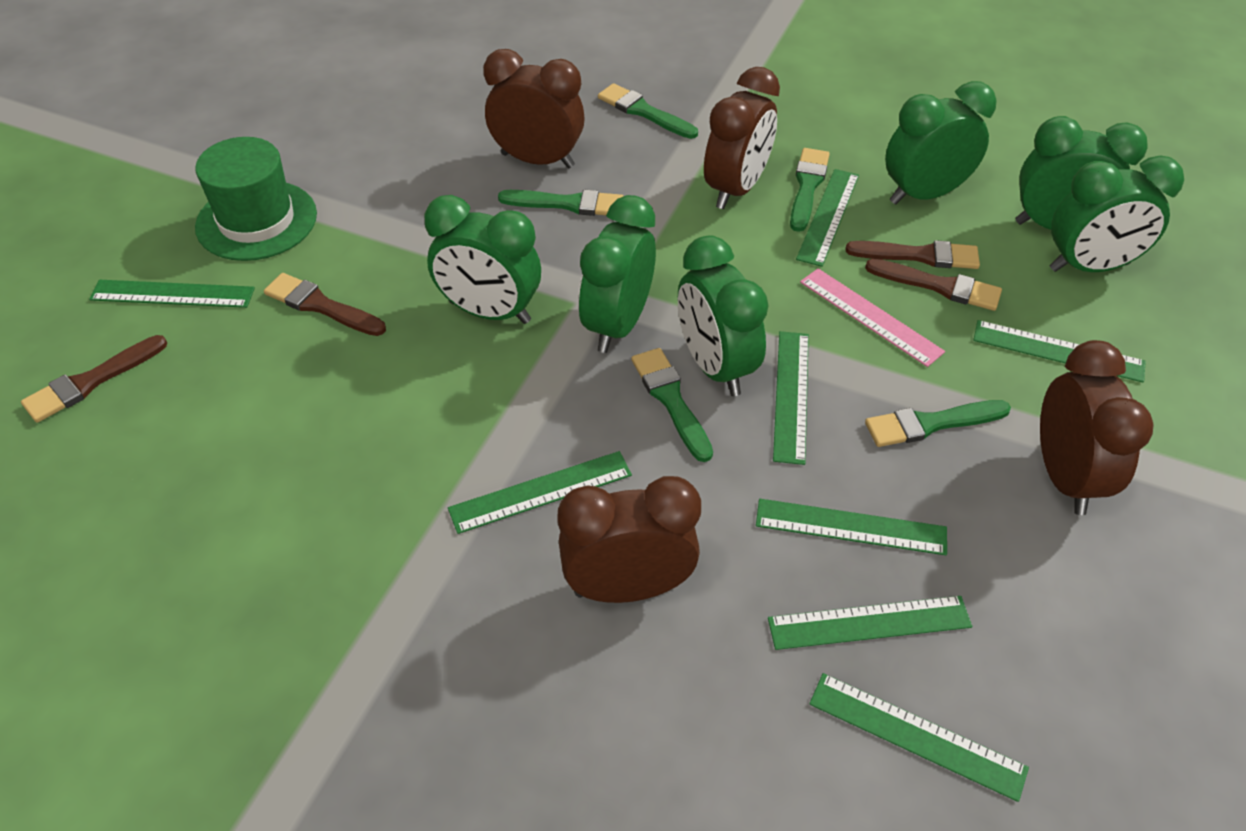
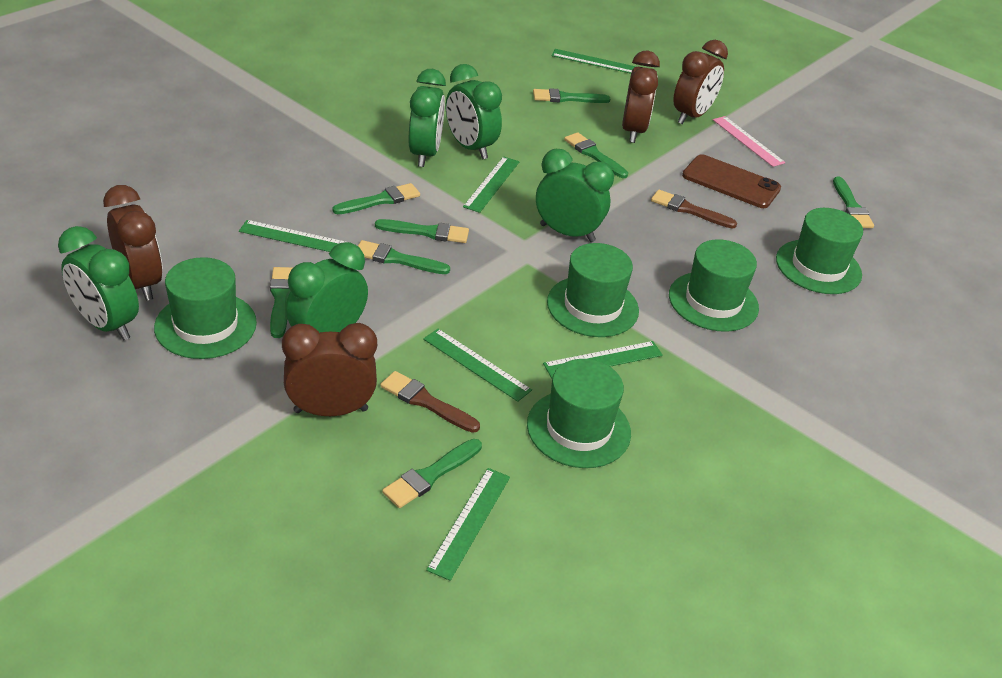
brown brush: 4 -> 2
brown phone: 0 -> 1
green brush: 5 -> 8
green clock: 6 -> 5
green hat: 1 -> 5
green ruler: 8 -> 6

